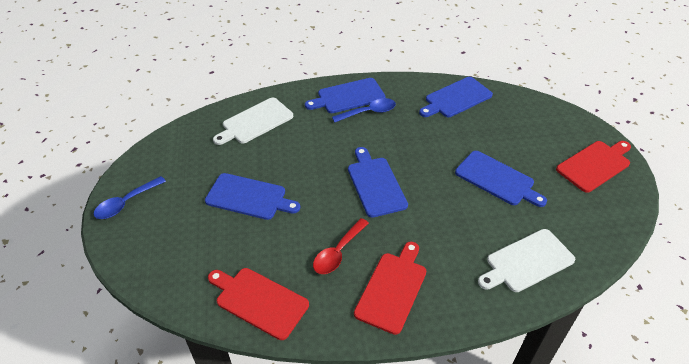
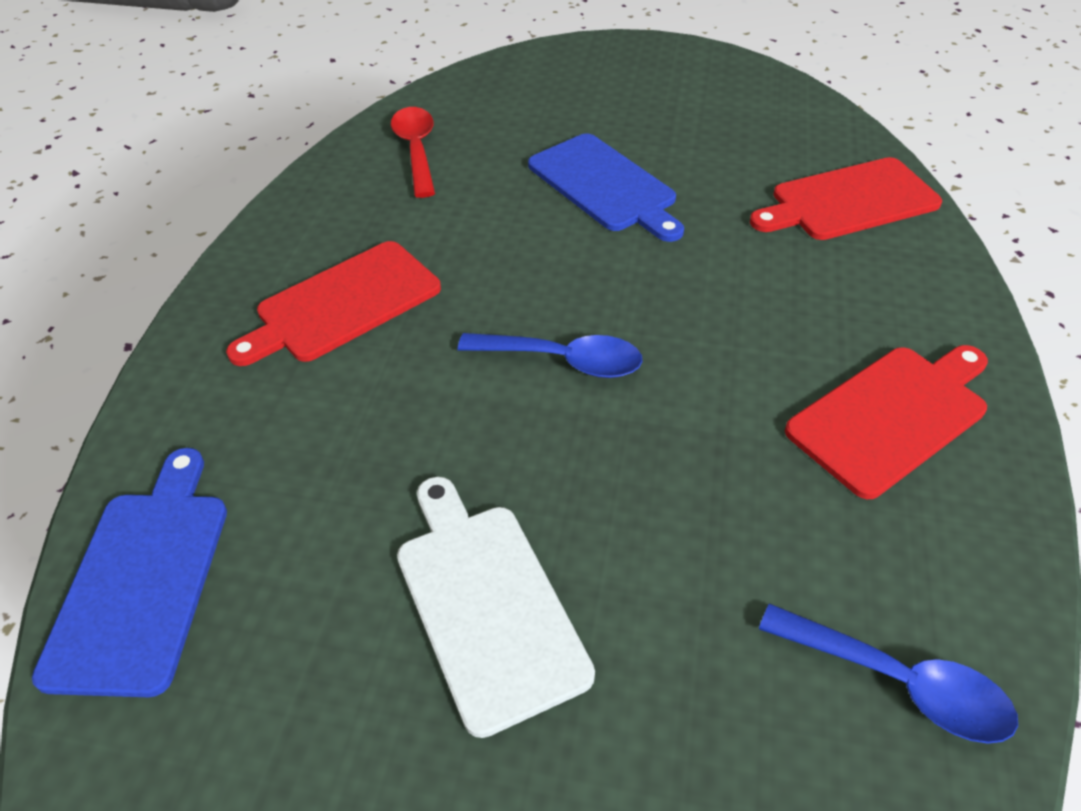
blue cutting board: 5 -> 2
white cutting board: 2 -> 1

